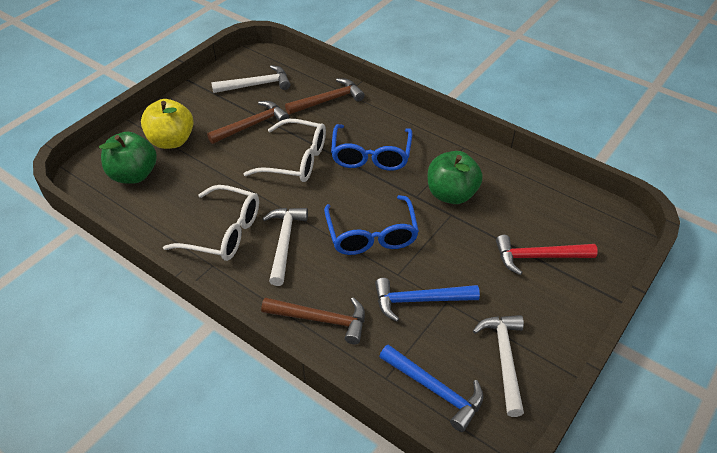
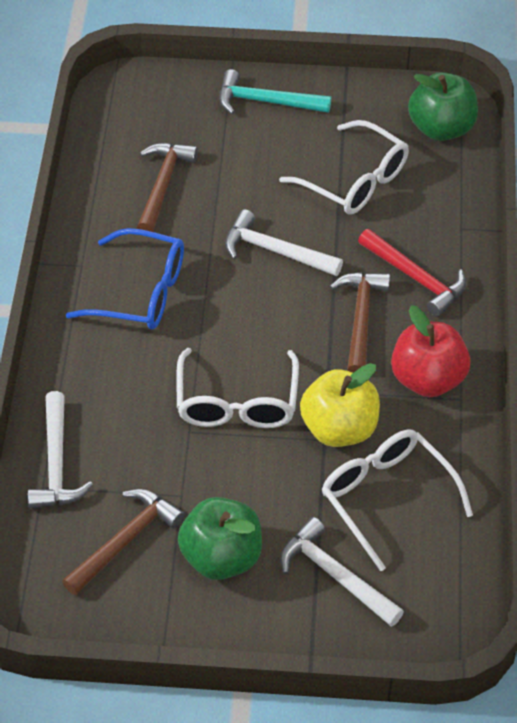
blue glasses: 2 -> 1
blue hammer: 2 -> 0
red apple: 0 -> 1
turquoise hammer: 0 -> 1
white glasses: 2 -> 3

